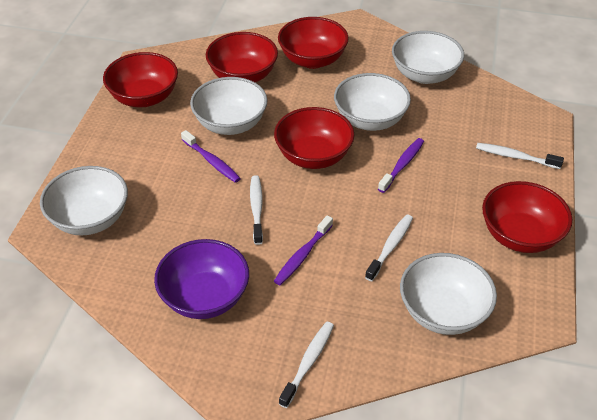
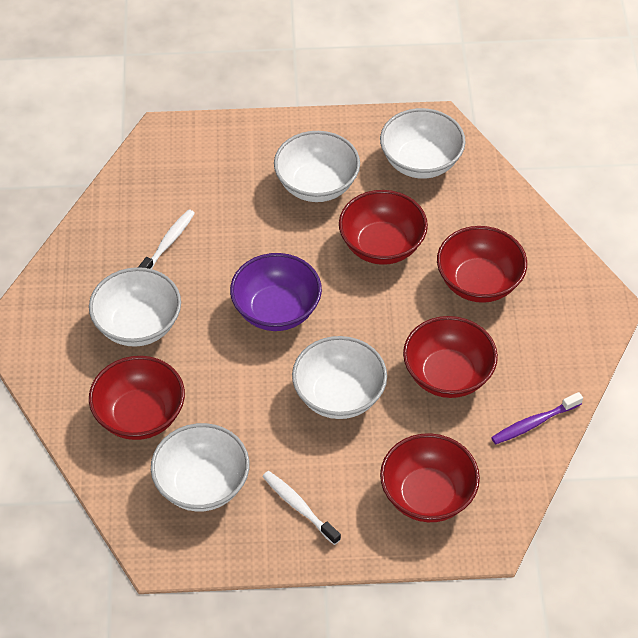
purple toothbrush: 3 -> 1
white toothbrush: 4 -> 2

